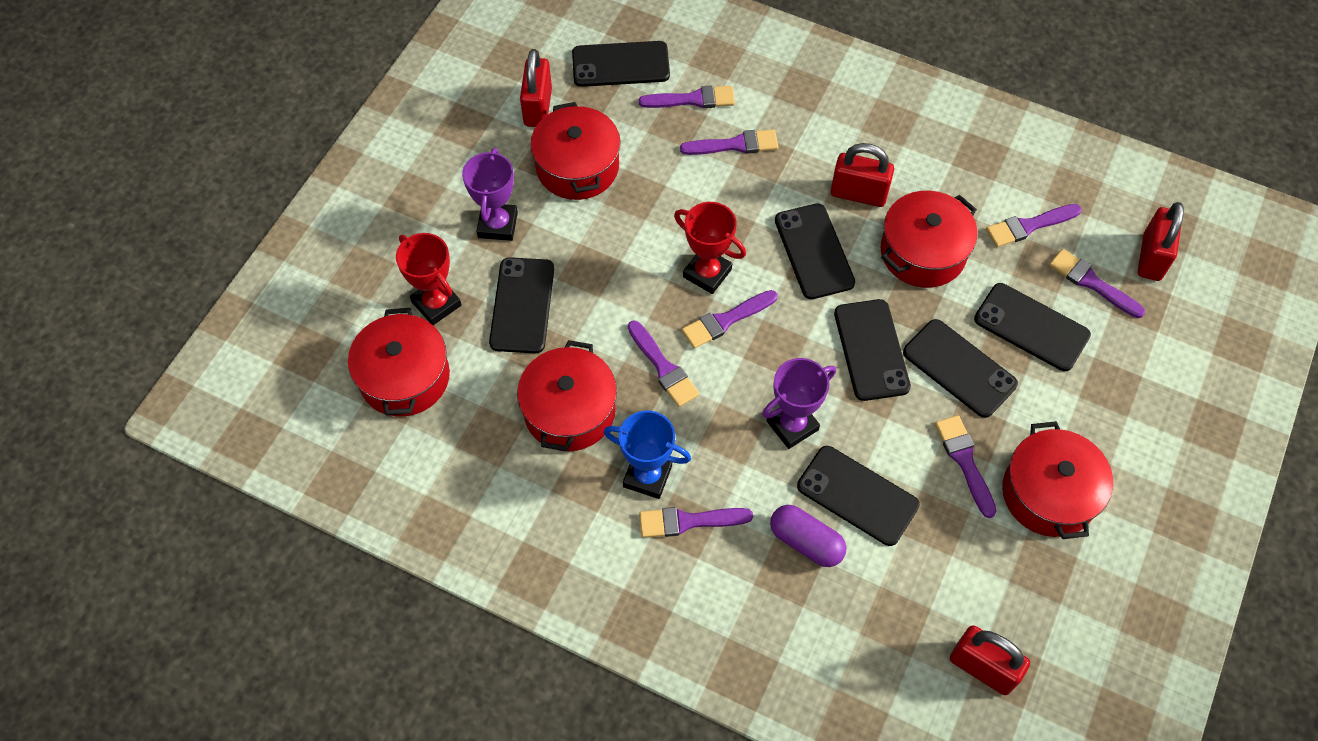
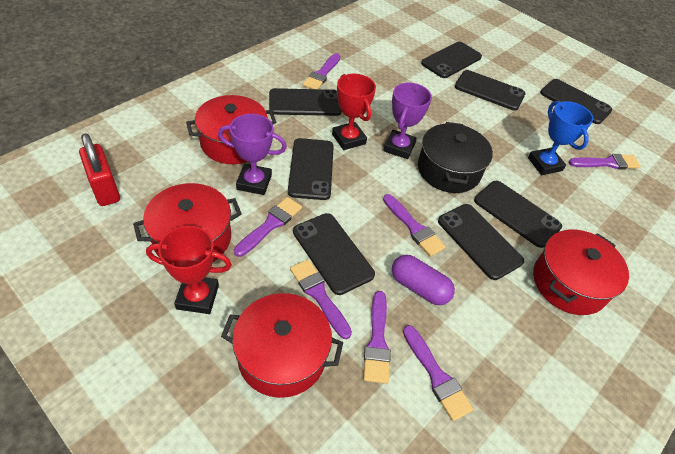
black phone: 7 -> 8
black pot: 0 -> 1
purple brush: 8 -> 7
red padlock: 4 -> 1
red pot: 5 -> 4

